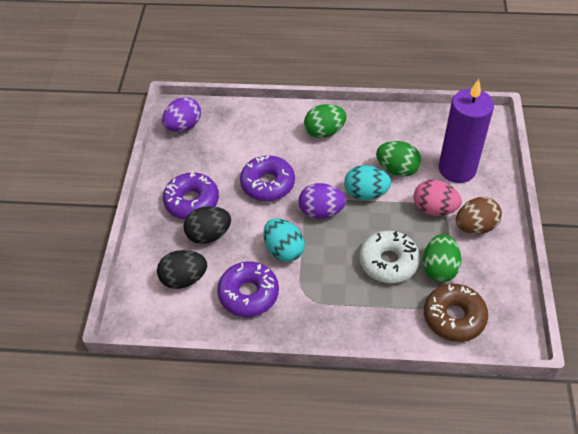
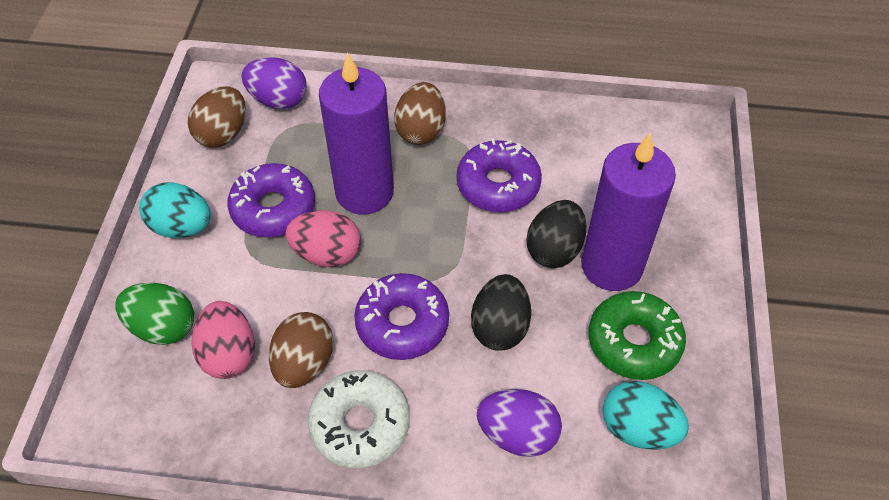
brown donut: 1 -> 0
brown egg: 1 -> 3
green donut: 0 -> 1
green egg: 3 -> 1
pink egg: 1 -> 2
purple candle: 1 -> 2

